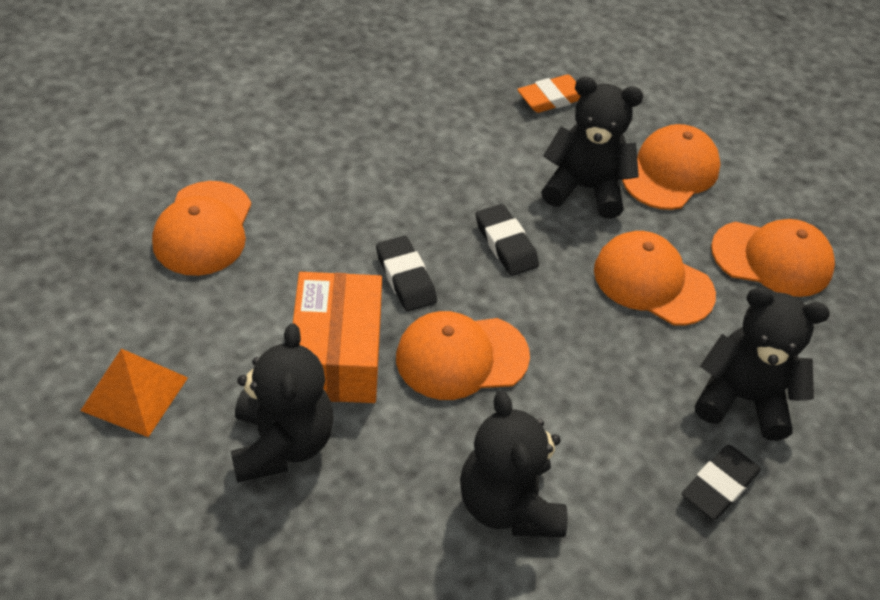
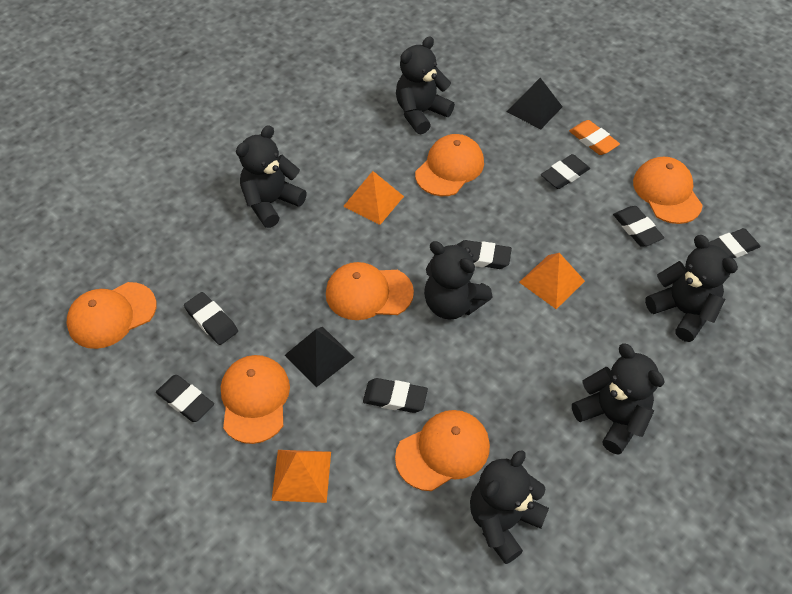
black eraser: 3 -> 7
black pyramid: 0 -> 2
black teddy bear: 4 -> 6
orange box: 1 -> 0
orange cap: 5 -> 6
orange pyramid: 1 -> 3

